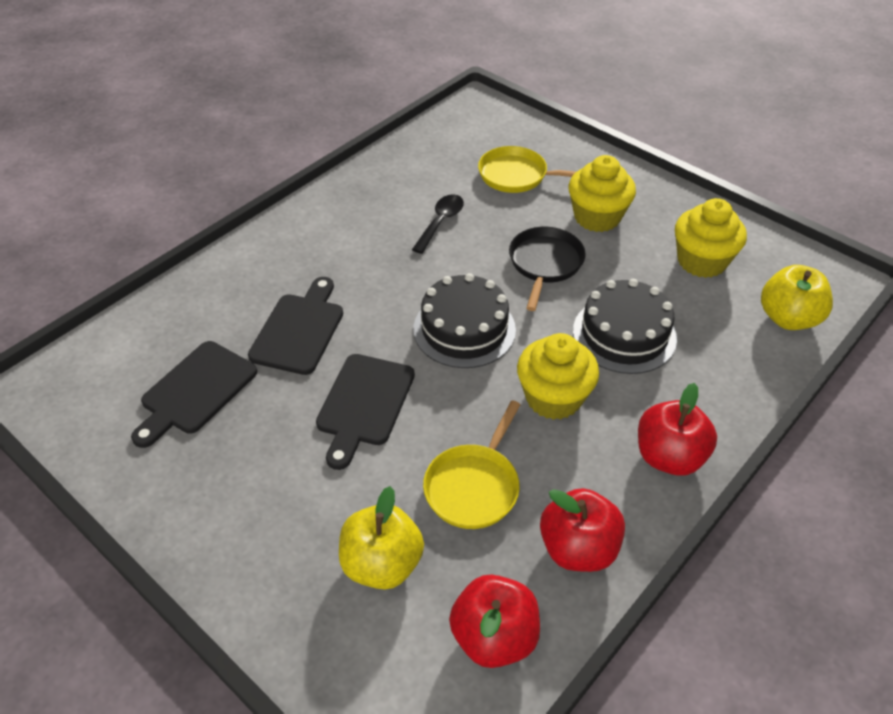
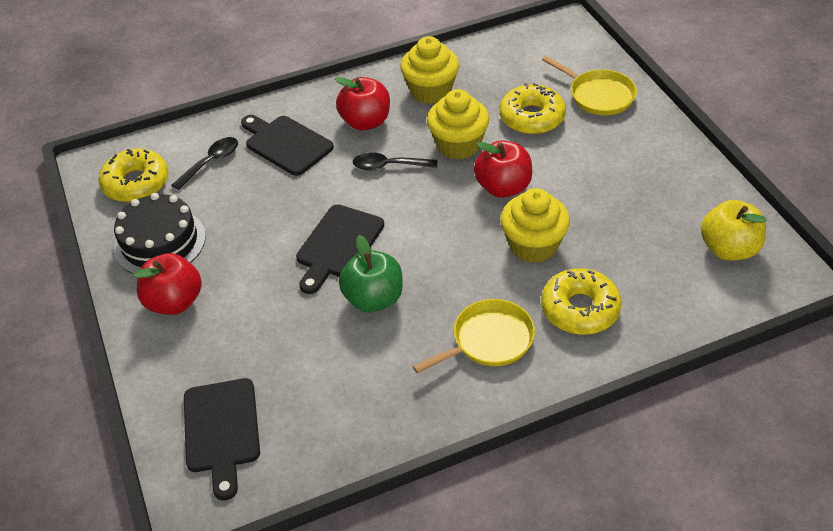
black cake: 2 -> 1
black pan: 1 -> 0
black spoon: 1 -> 2
green apple: 0 -> 1
yellow apple: 2 -> 1
yellow donut: 0 -> 3

